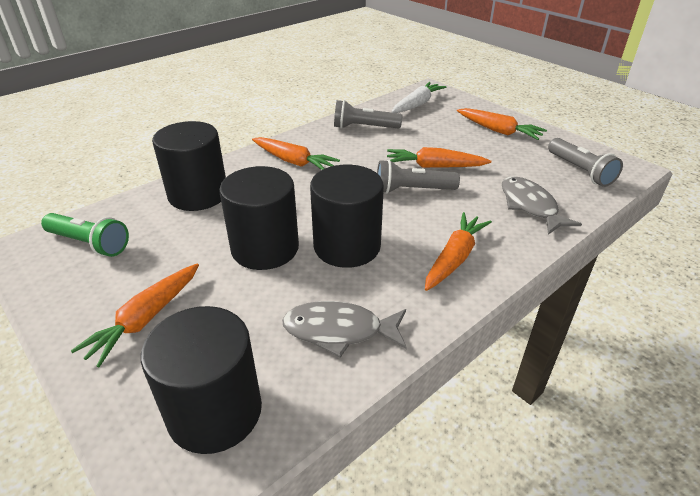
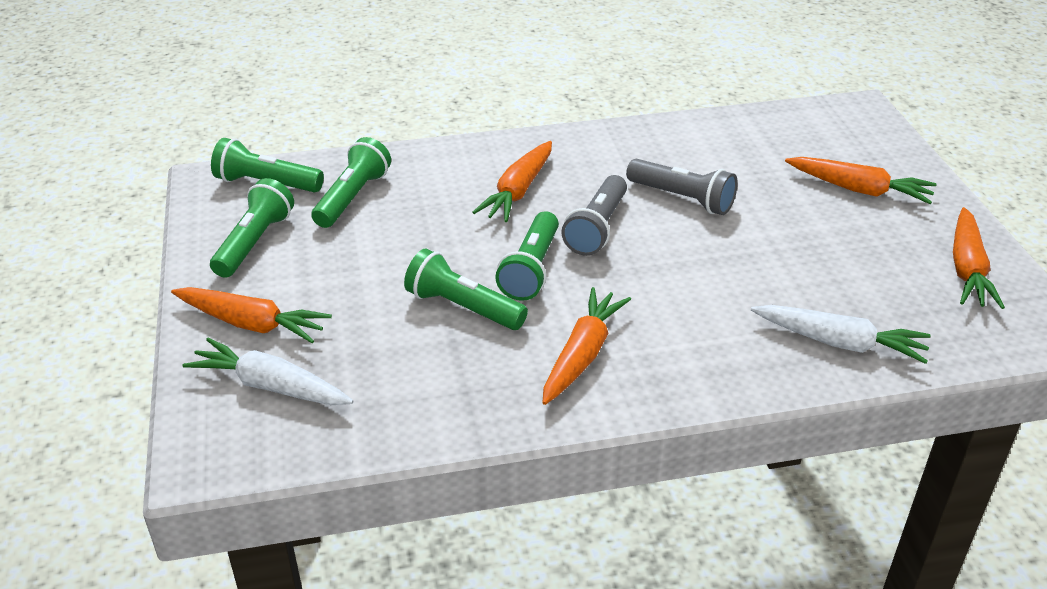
black cylinder: 4 -> 0
green flashlight: 1 -> 5
grey fish: 2 -> 0
grey flashlight: 3 -> 2
white carrot: 1 -> 2

